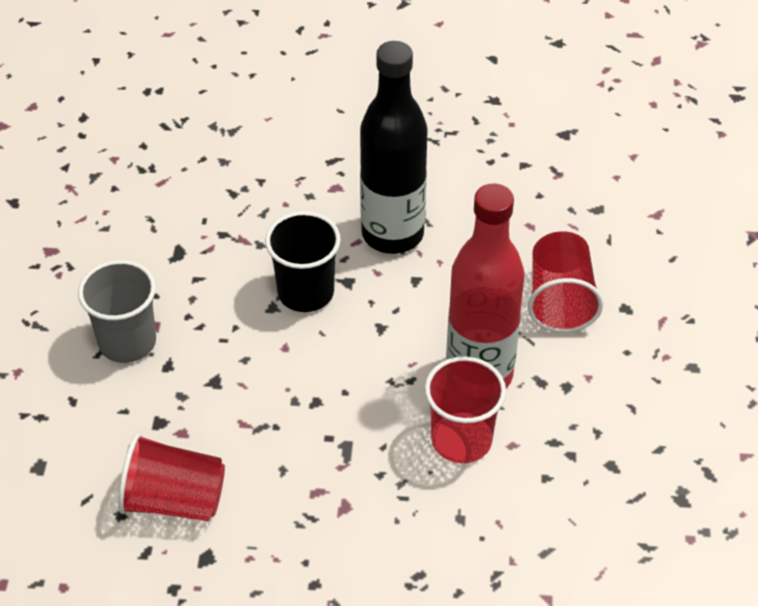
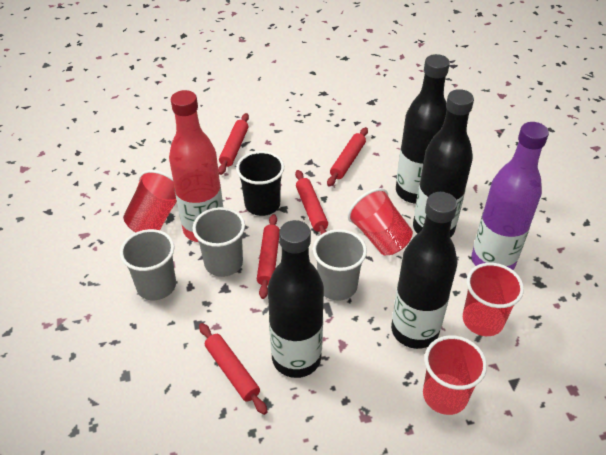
black bottle: 1 -> 4
grey cup: 1 -> 3
purple bottle: 0 -> 1
red cup: 3 -> 4
red rolling pin: 0 -> 5

